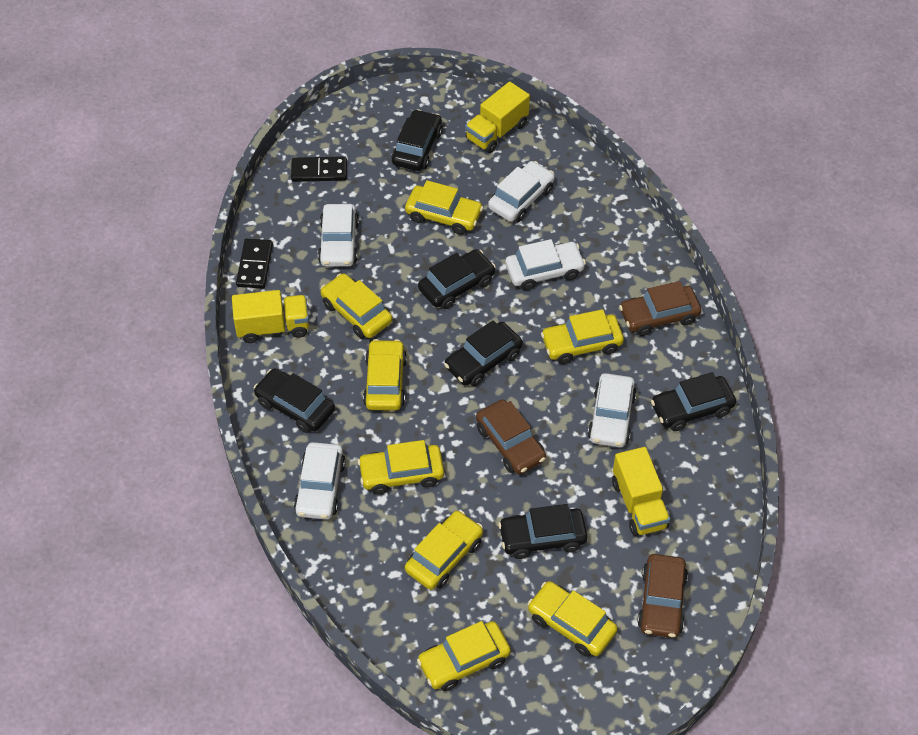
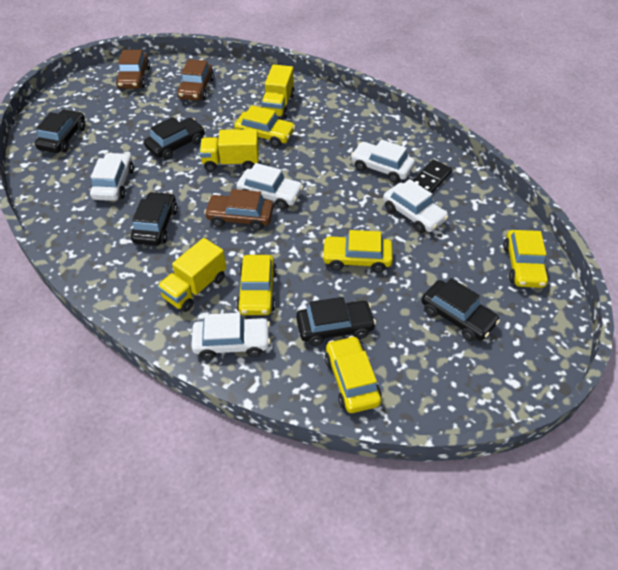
black car: 6 -> 5
black domino: 2 -> 1
yellow car: 8 -> 5

